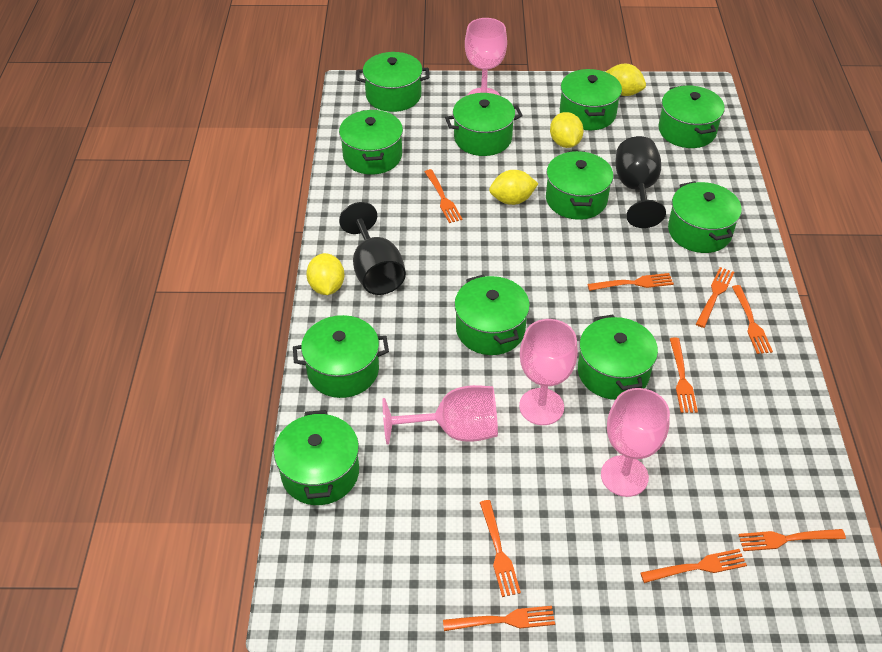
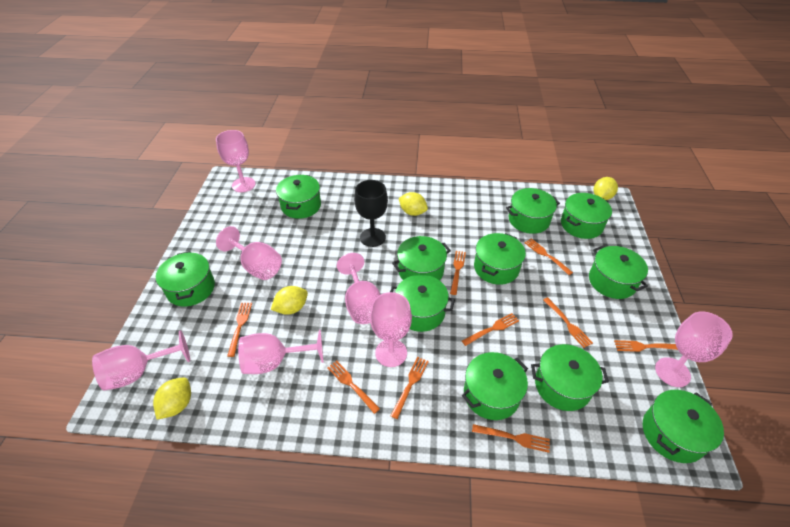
black goblet: 2 -> 1
pink goblet: 4 -> 7

